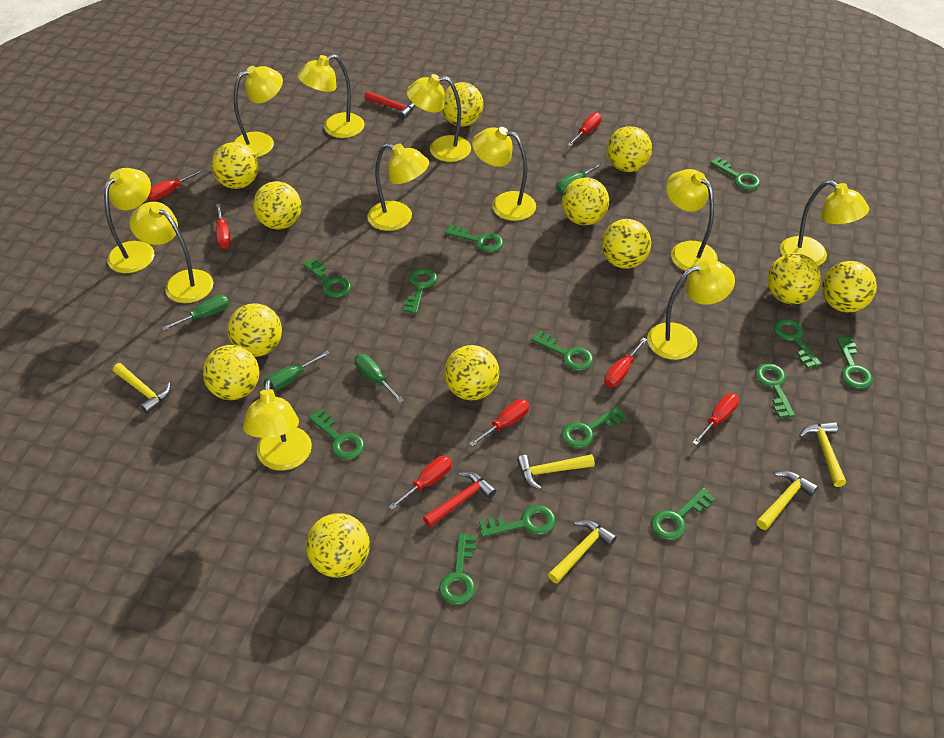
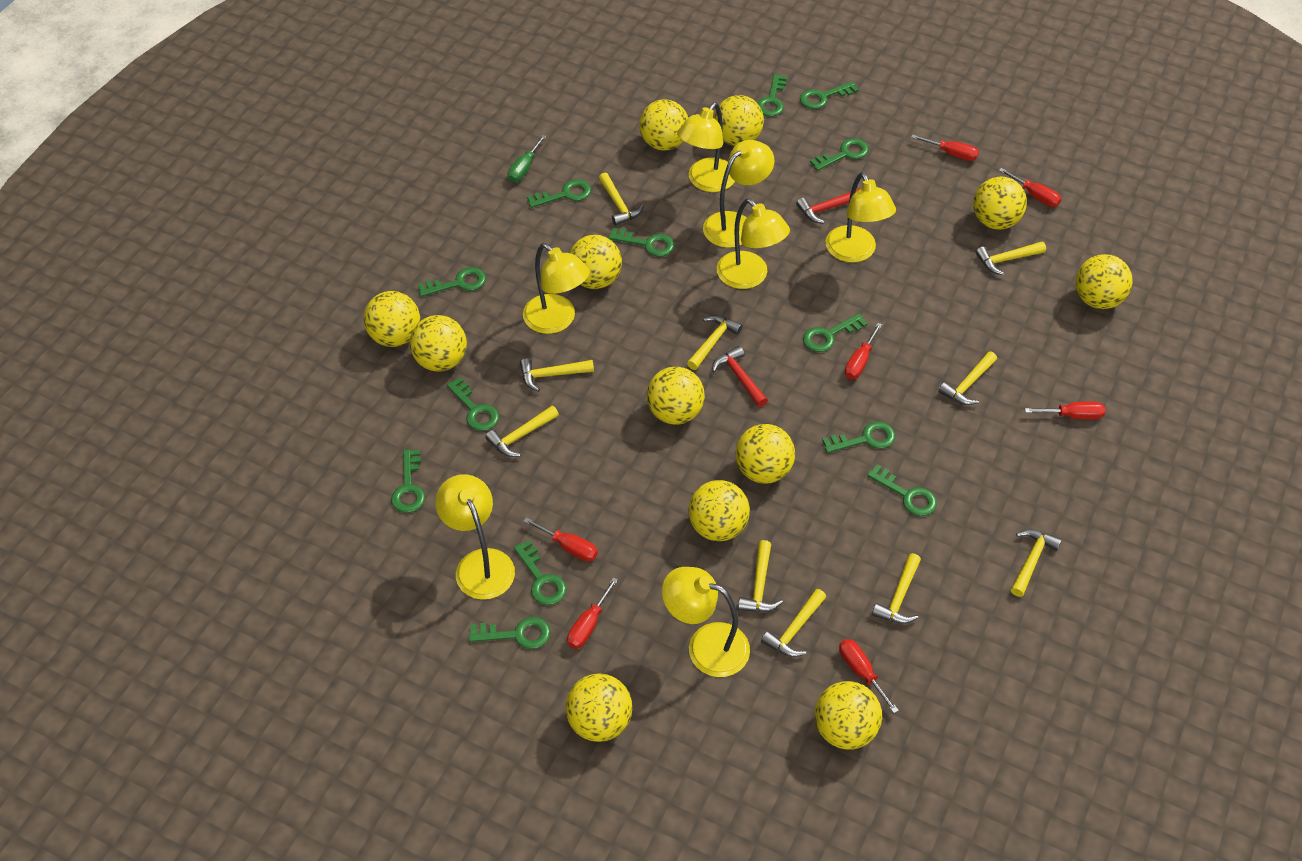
green screwdriver: 4 -> 1
yellow hammer: 5 -> 10
yellow lamp: 11 -> 7

